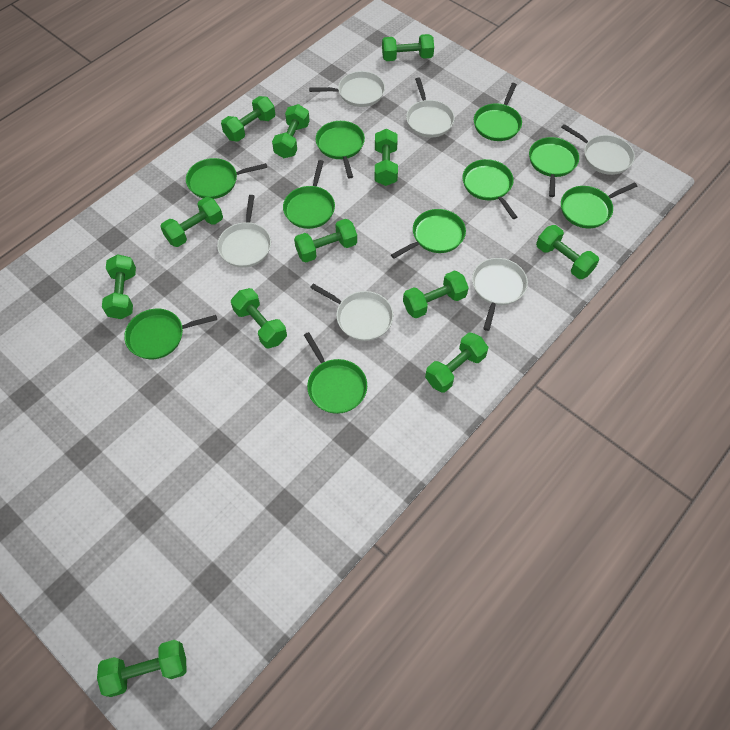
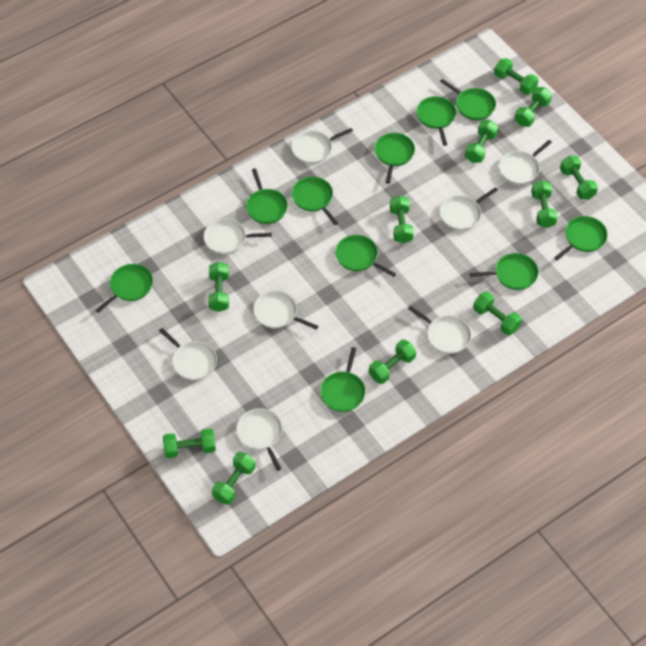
green dumbbell: 12 -> 11
white pan: 6 -> 8

